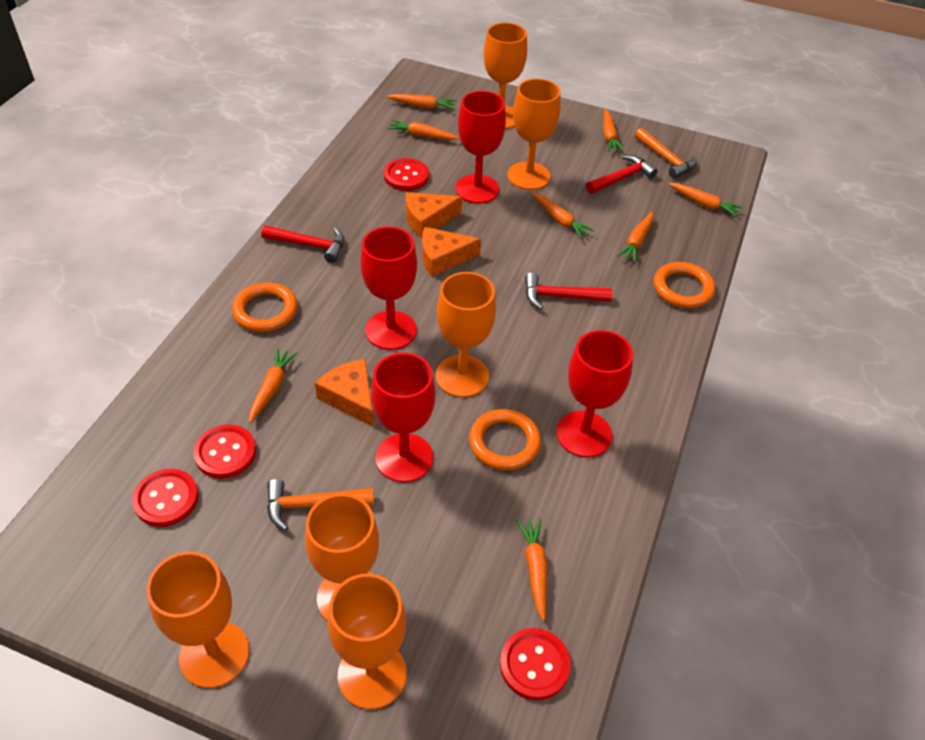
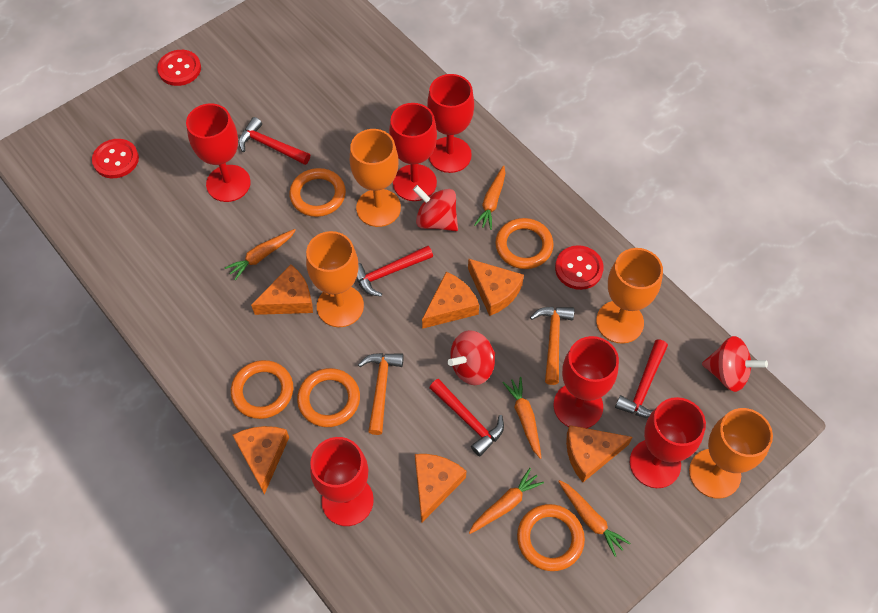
orange carrot: 8 -> 5
orange cheese: 3 -> 6
orange goblet: 6 -> 4
orange ring: 3 -> 5
red button: 4 -> 3
red goblet: 4 -> 6
red hammer: 3 -> 4
red spinning top: 0 -> 3

